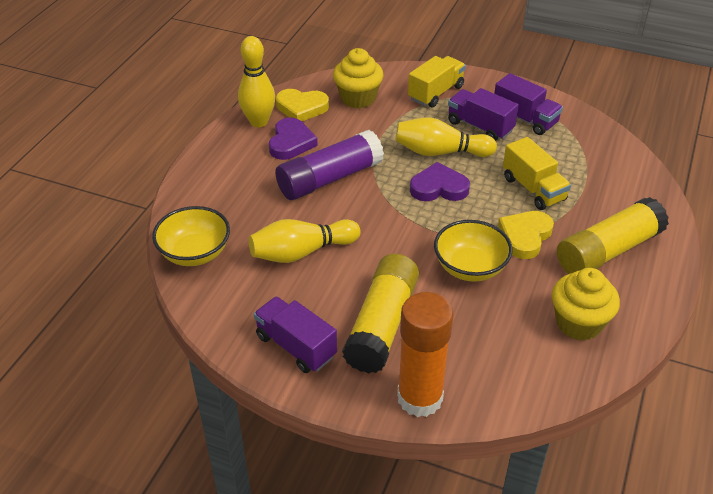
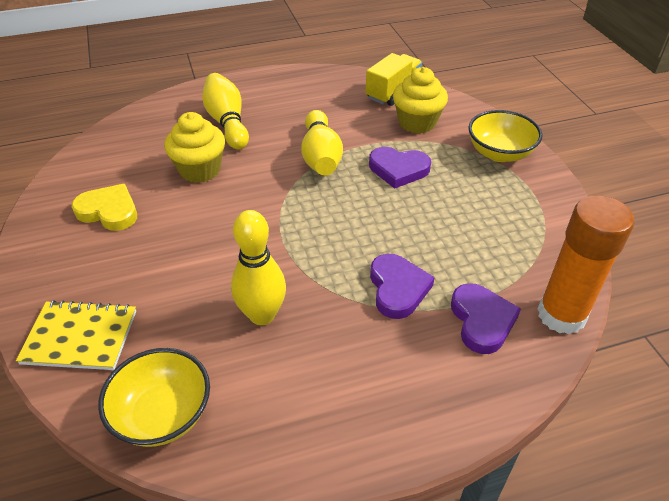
purple glue stick: 1 -> 0
purple heart: 2 -> 3
purple truck: 3 -> 0
yellow glue stick: 2 -> 0
yellow heart: 2 -> 1
yellow notebook: 0 -> 1
yellow truck: 2 -> 1

